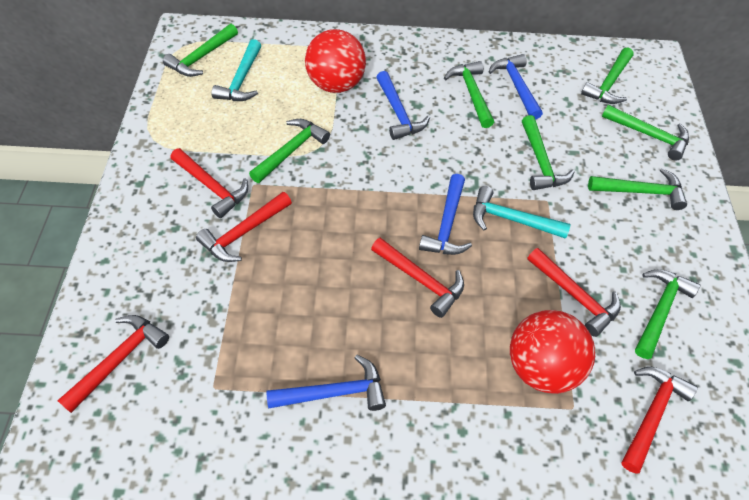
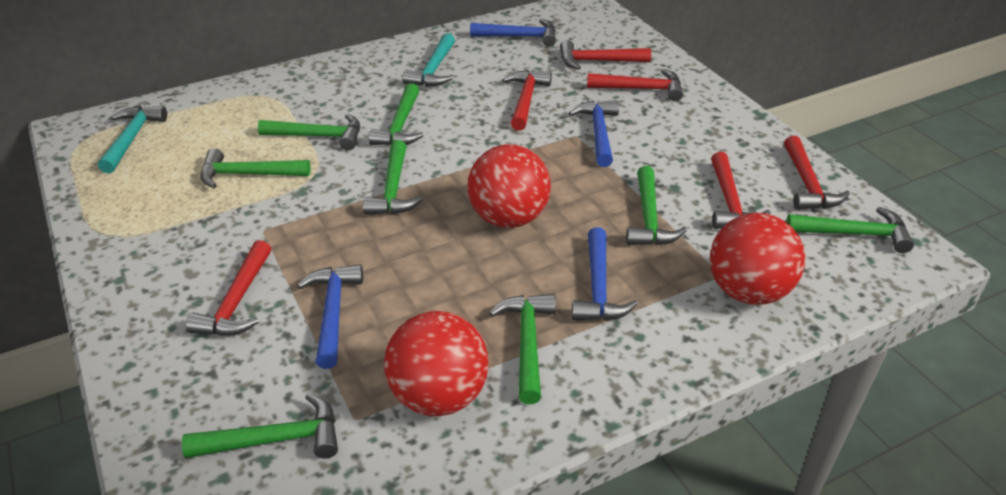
red ball: 2 -> 3

